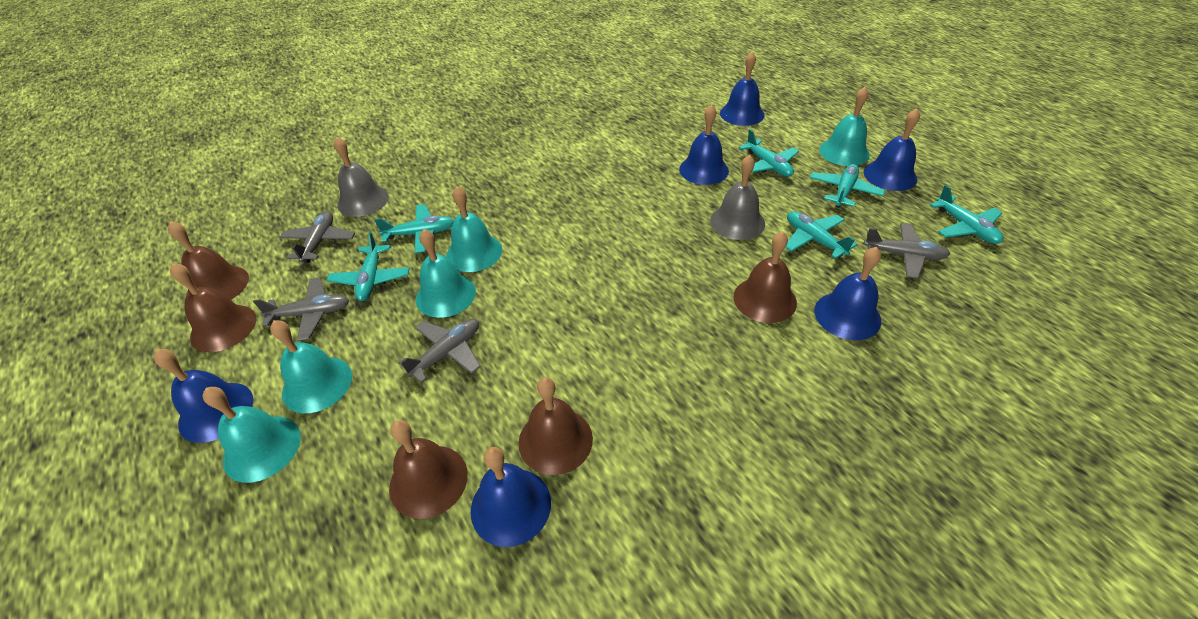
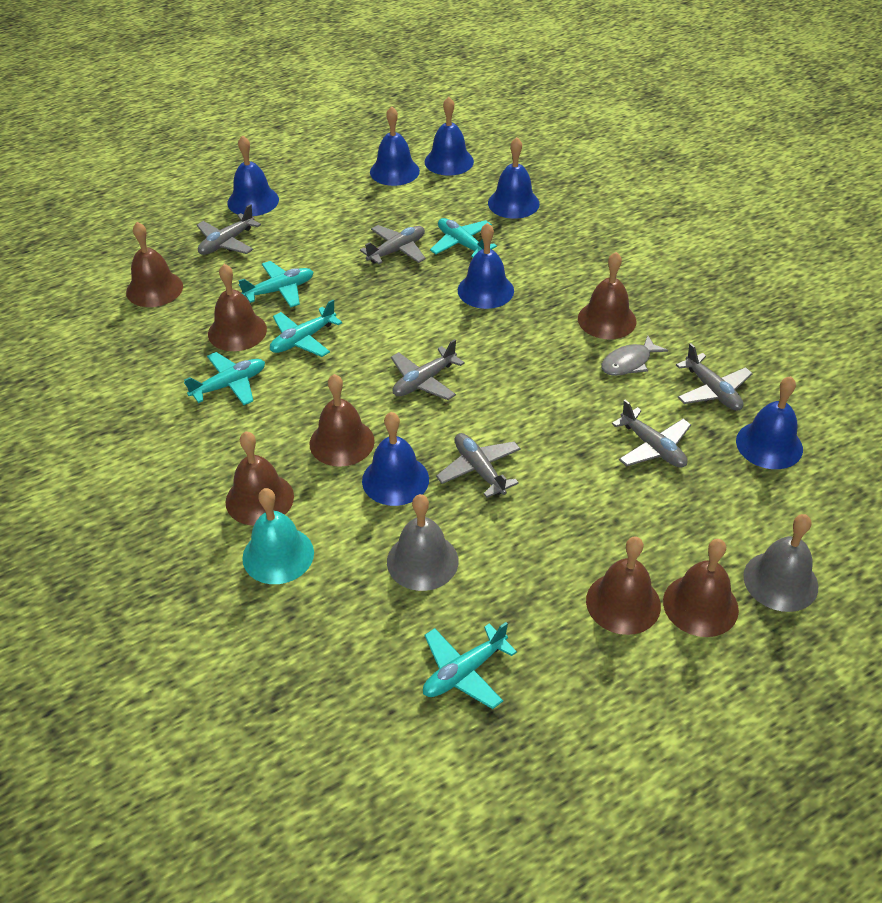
blue bell: 6 -> 7
brown bell: 5 -> 7
grey fish: 0 -> 1
grey plane: 4 -> 6
turquoise bell: 5 -> 1
turquoise plane: 6 -> 5

